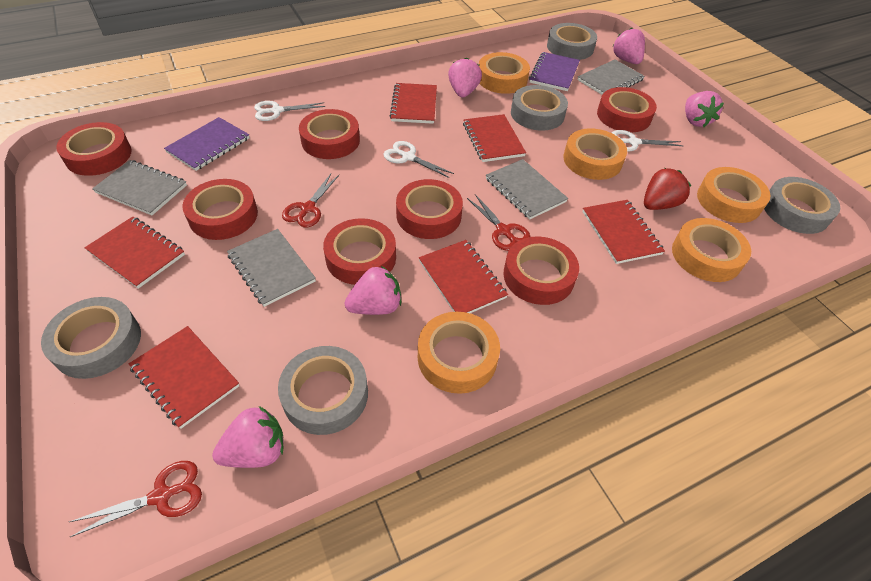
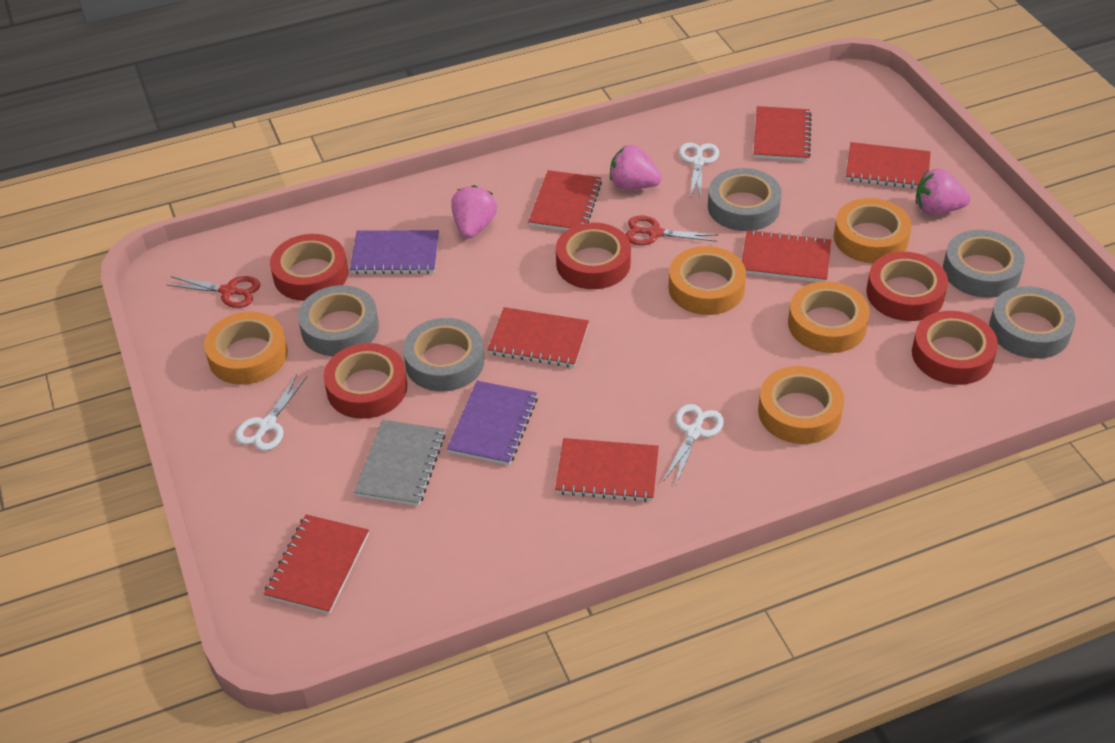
grey notebook: 4 -> 1
pink strawberry: 5 -> 3
red notebook: 6 -> 7
red scissors: 3 -> 2
red strawberry: 1 -> 0
red tape: 7 -> 5

